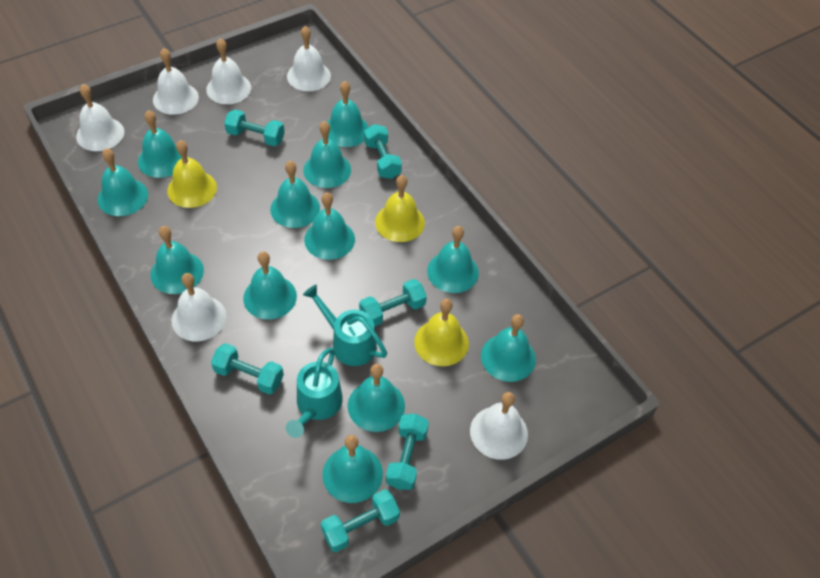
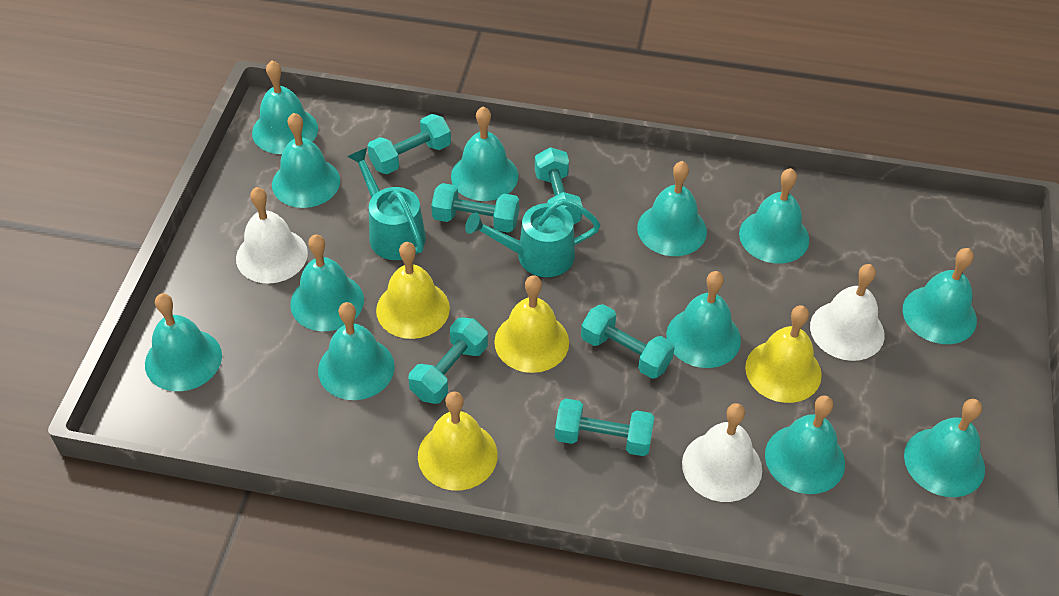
white bell: 6 -> 3
yellow bell: 3 -> 4

